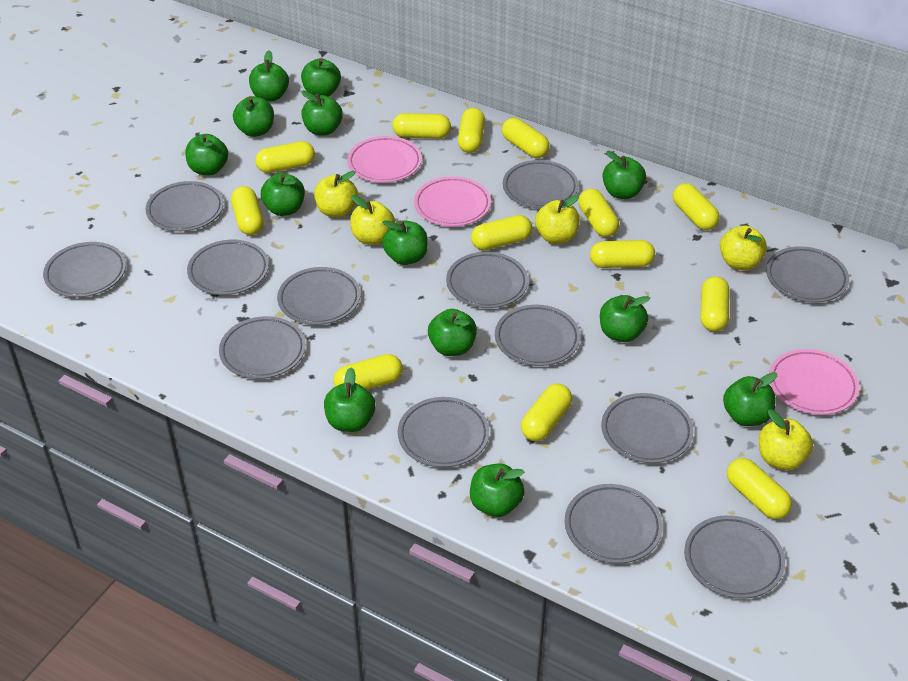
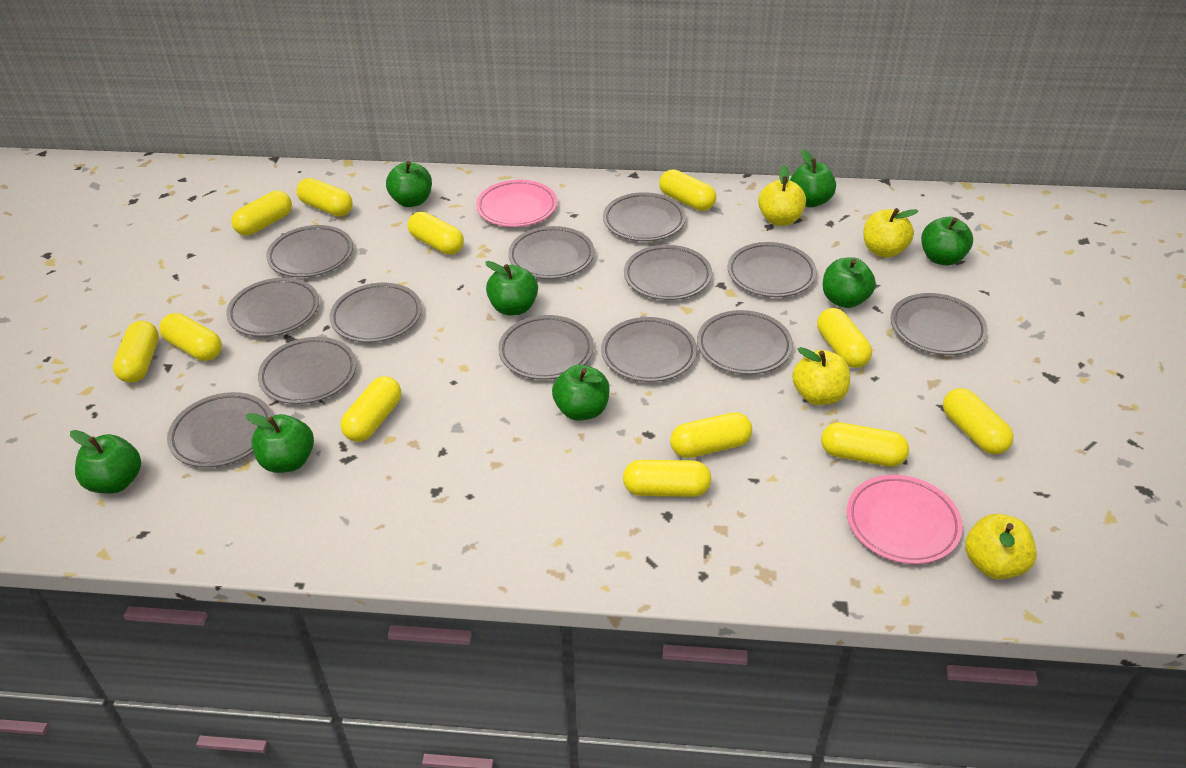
green apple: 13 -> 8
pink plate: 3 -> 2
yellow apple: 5 -> 4
yellow capsule: 13 -> 12

